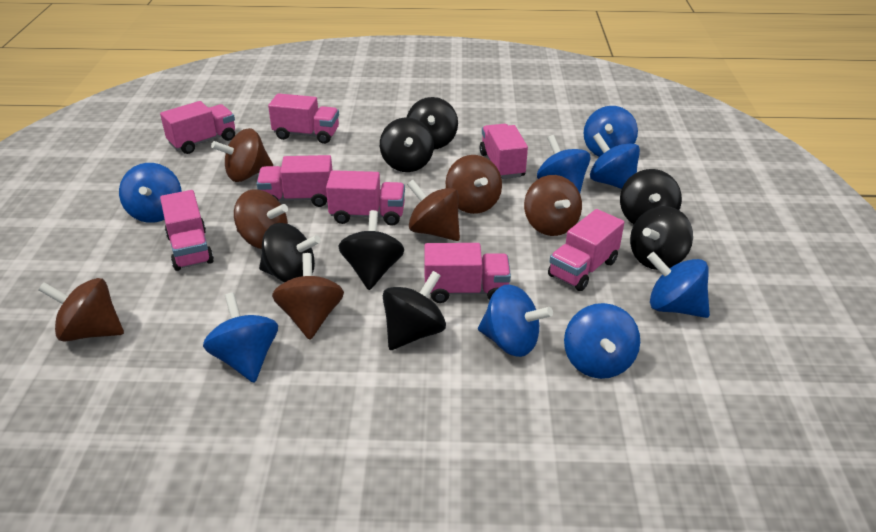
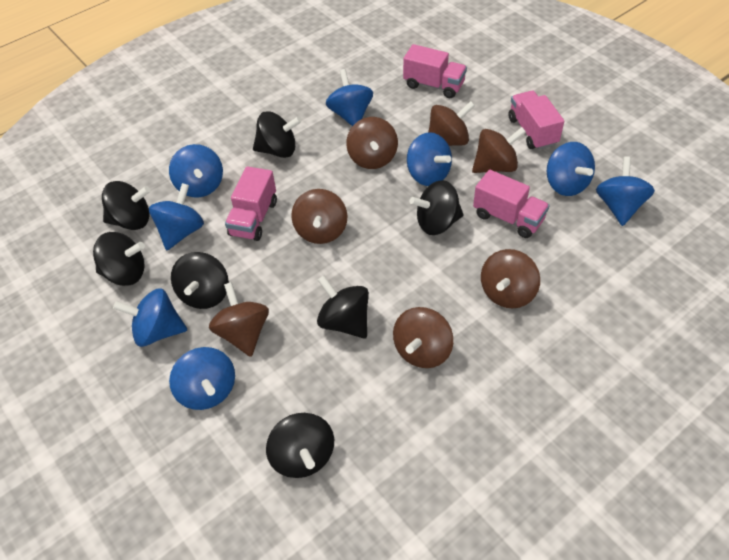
pink truck: 8 -> 4

